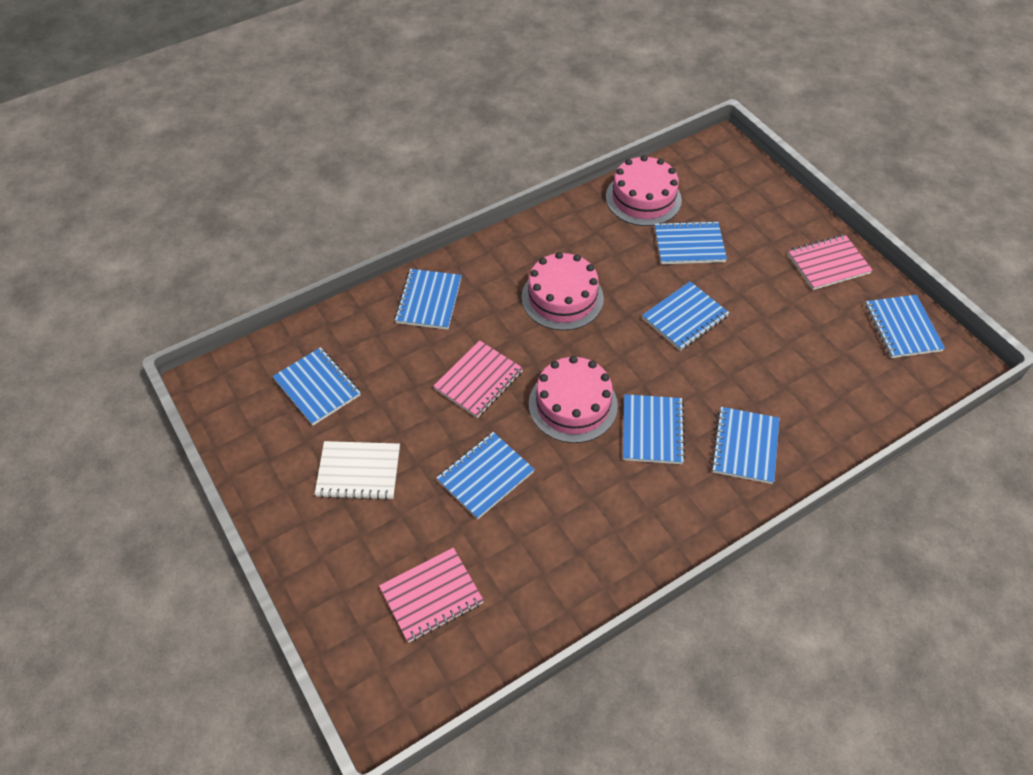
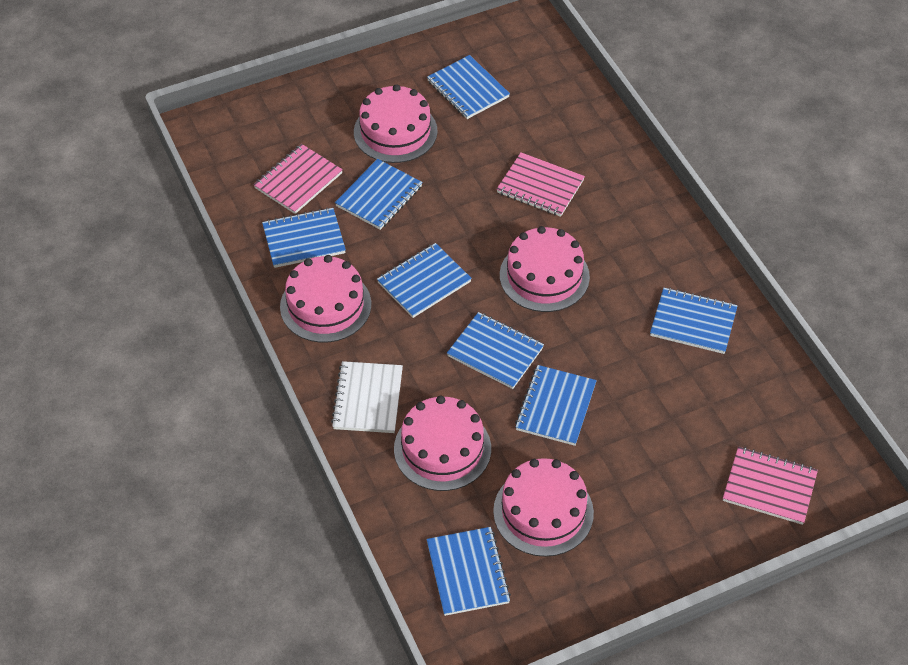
pink cake: 3 -> 5

